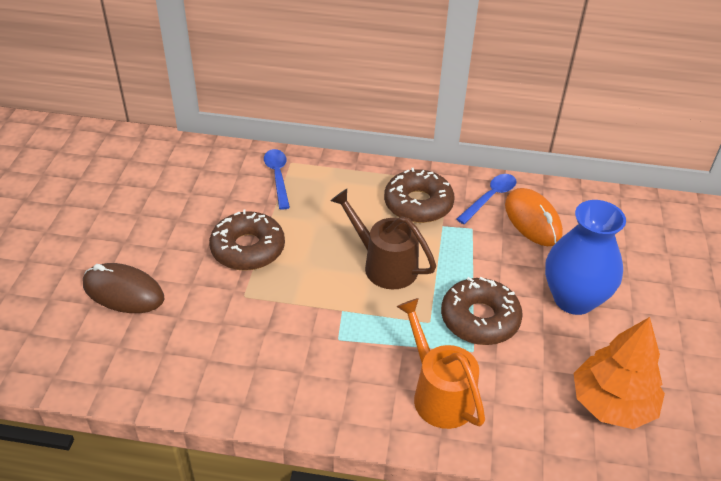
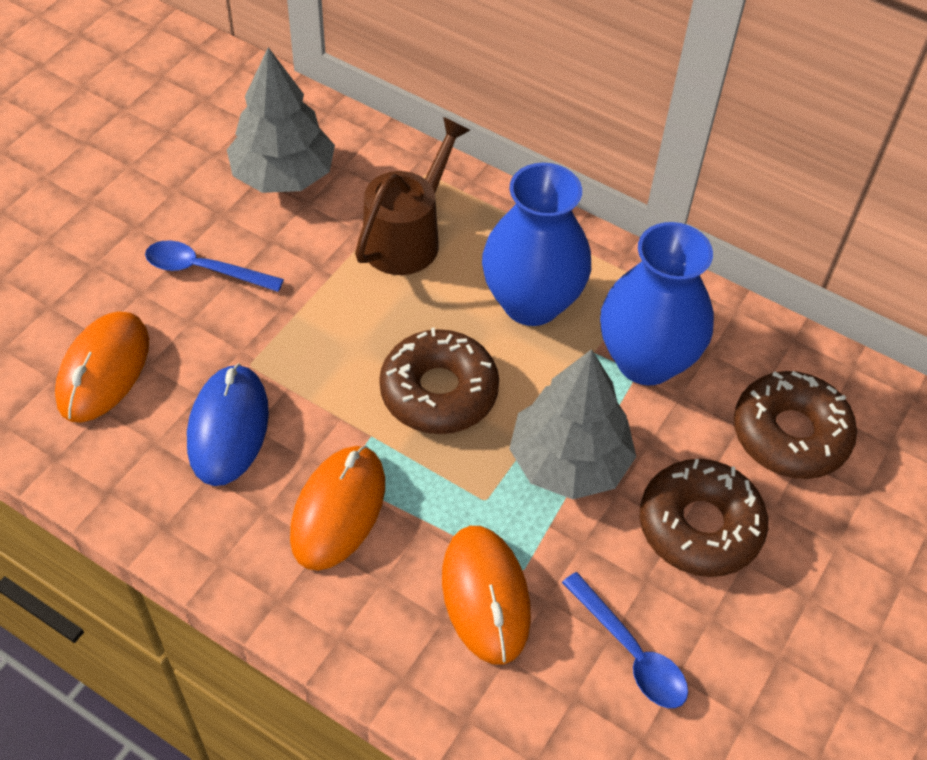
blue mouse: 0 -> 1
blue vase: 1 -> 2
brown mouse: 1 -> 0
grey tree: 0 -> 2
orange mouse: 1 -> 3
orange tree: 1 -> 0
orange watering can: 1 -> 0

